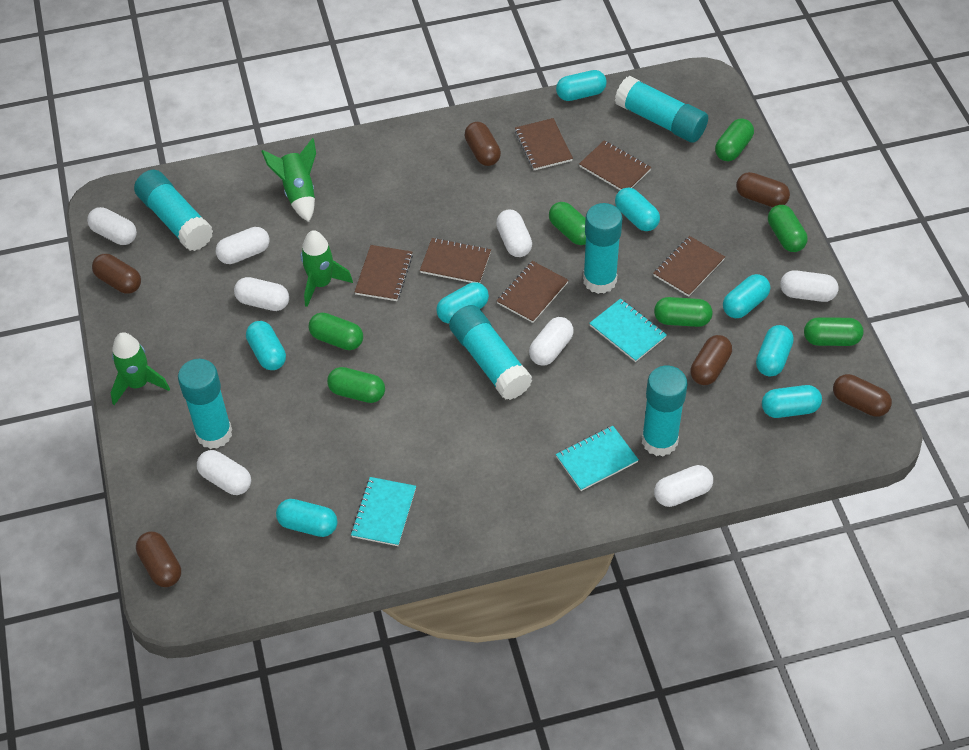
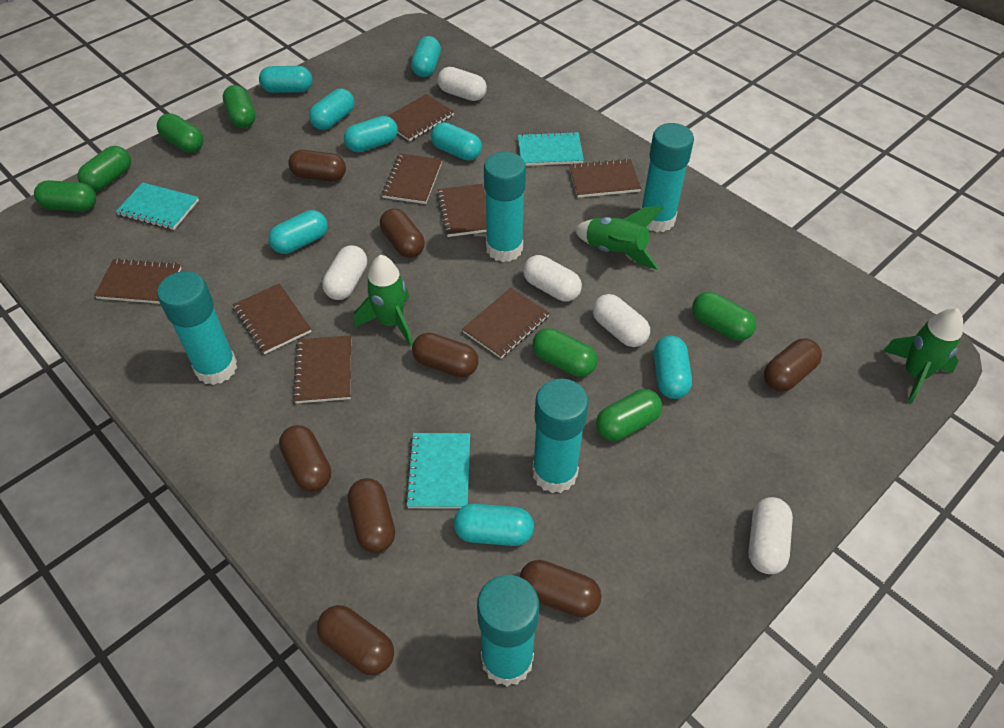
brown capsule: 6 -> 8
brown notebook: 6 -> 8
turquoise glue stick: 6 -> 5
white capsule: 8 -> 5

